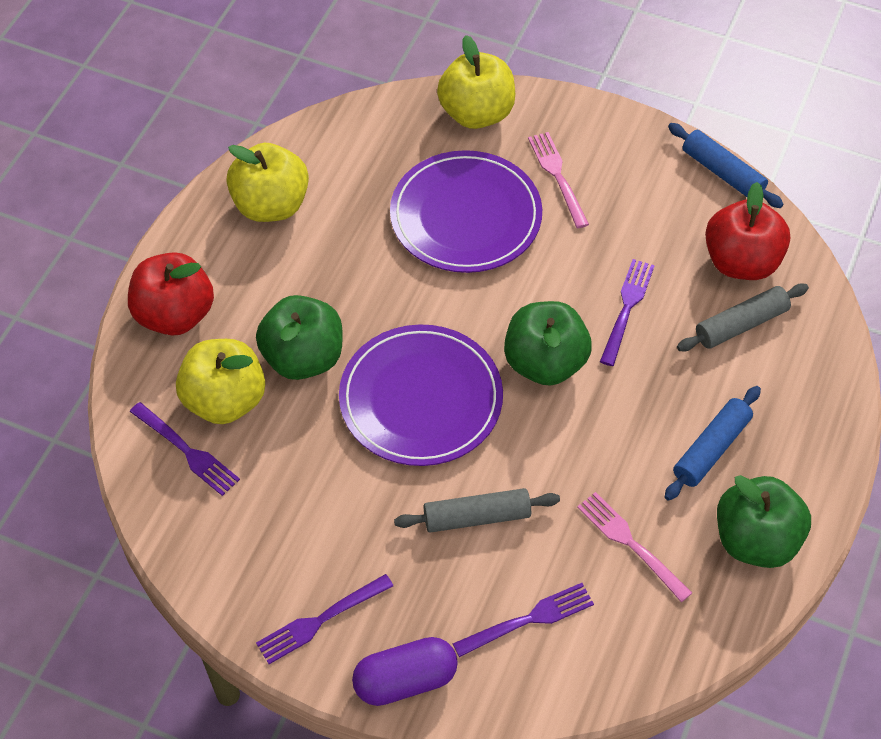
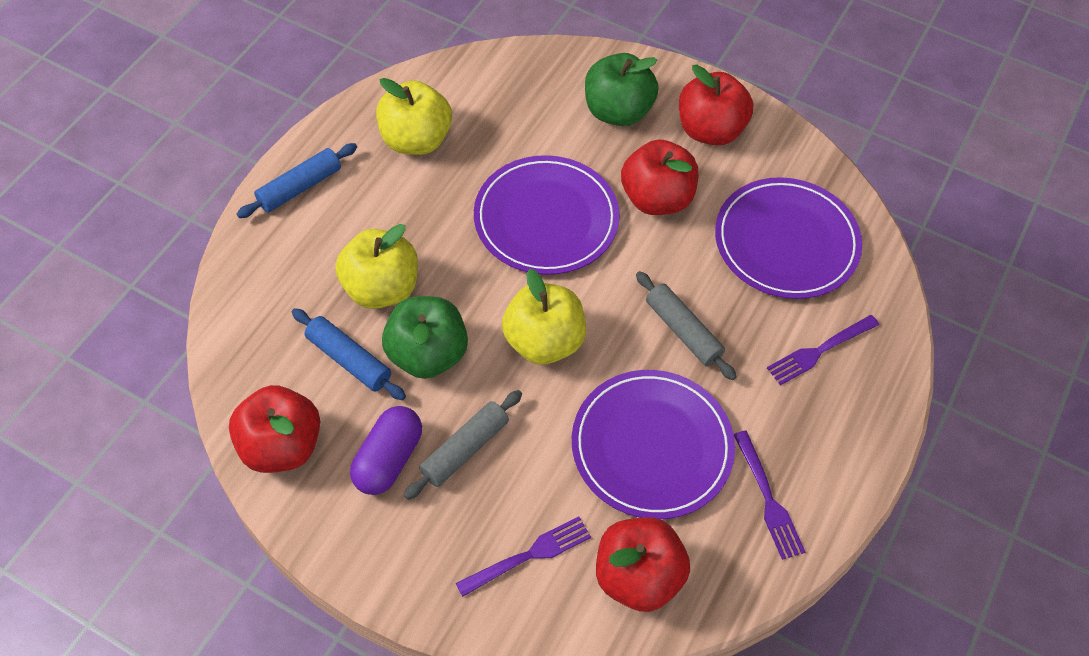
green apple: 3 -> 2
pink fork: 2 -> 0
purple fork: 4 -> 3
purple plate: 2 -> 3
red apple: 2 -> 4

